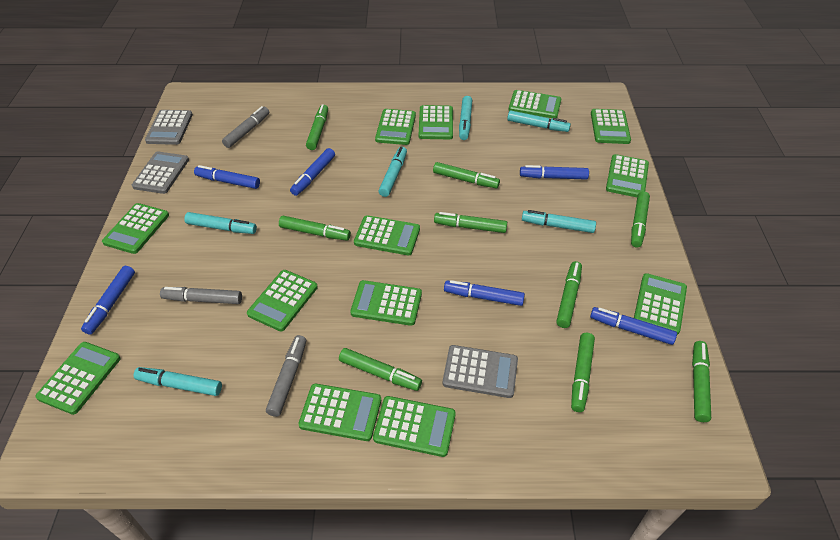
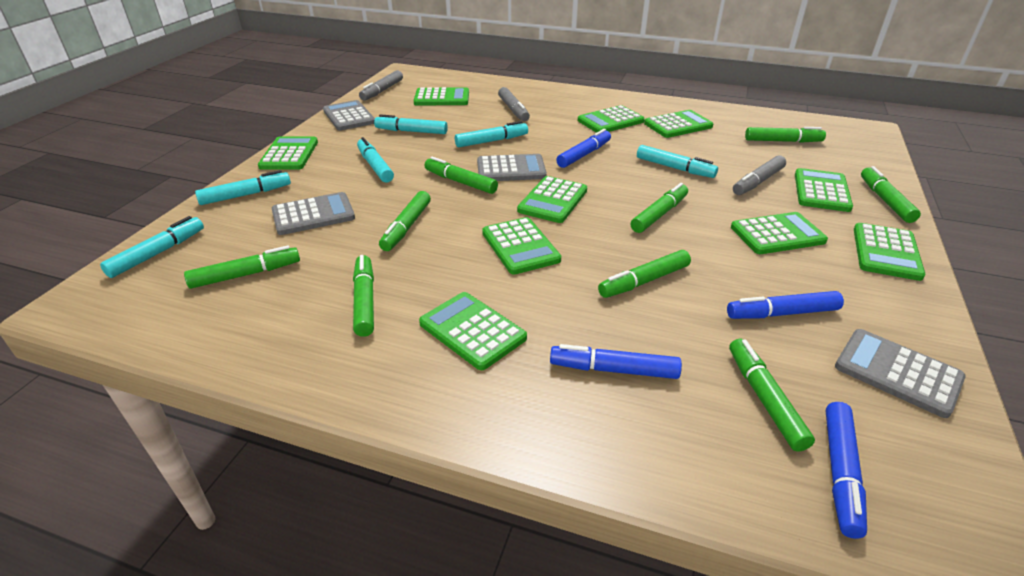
blue marker: 6 -> 4
green calculator: 13 -> 10
grey calculator: 3 -> 4

